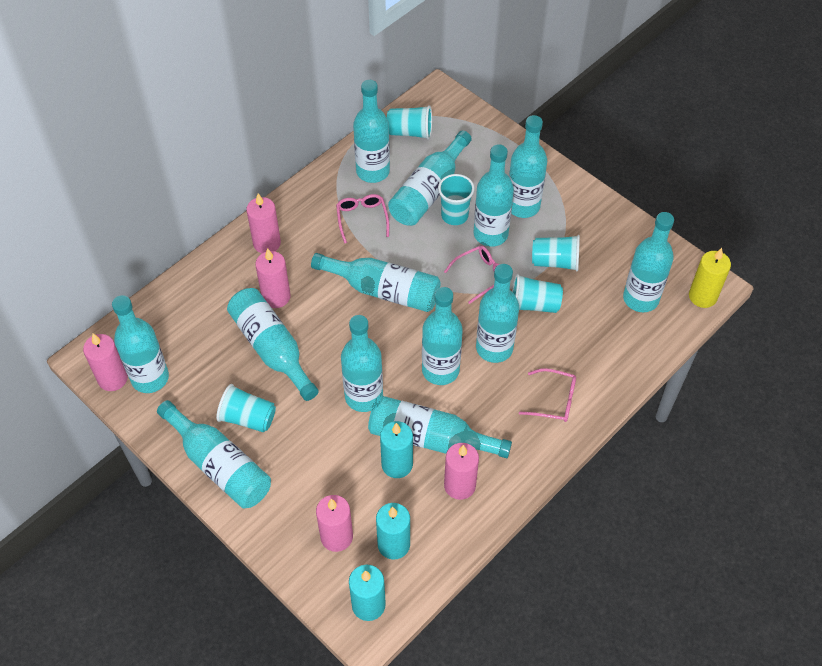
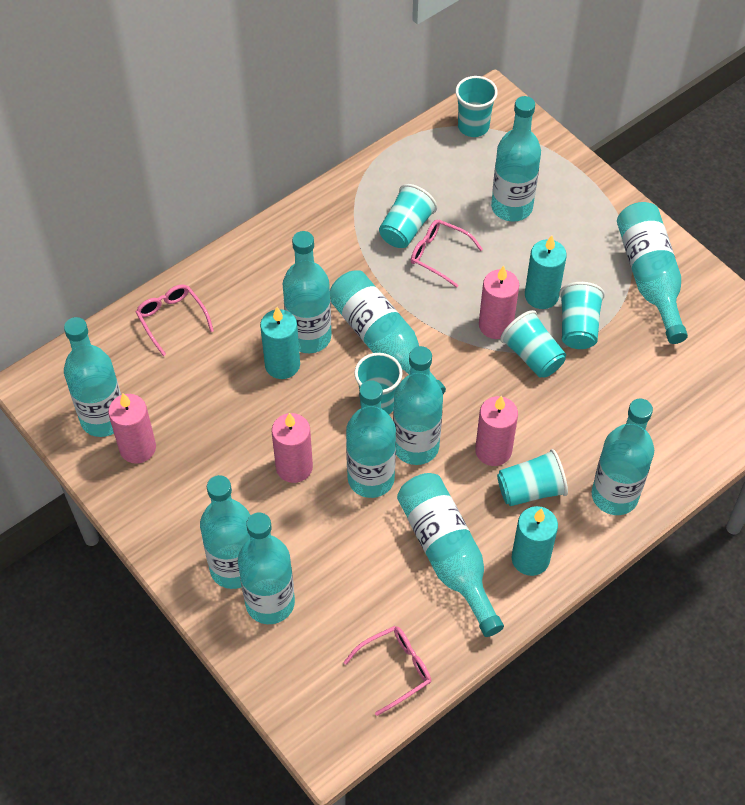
pink candle: 5 -> 4
turquoise bottle: 13 -> 11
turquoise cup: 5 -> 6
yellow candle: 1 -> 0

